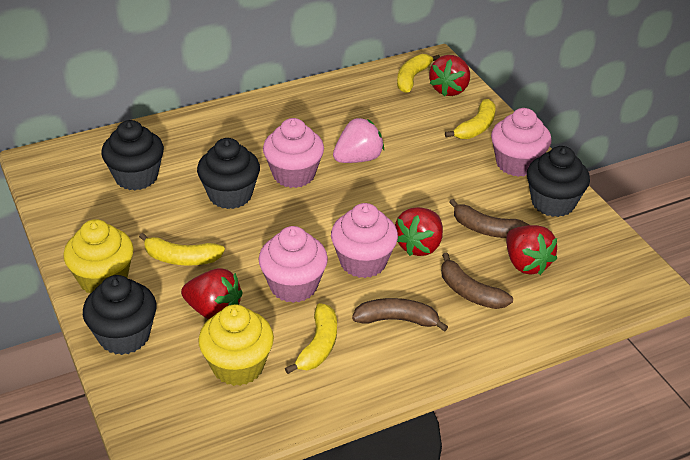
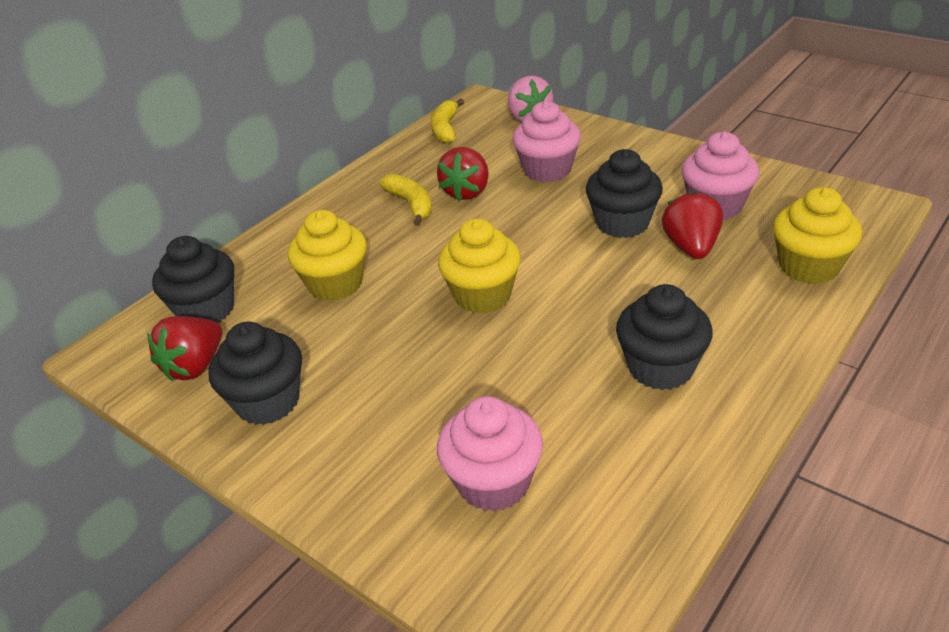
brown banana: 3 -> 0
pink cupcake: 4 -> 3
red strawberry: 4 -> 3
yellow banana: 4 -> 2
yellow cupcake: 2 -> 3

